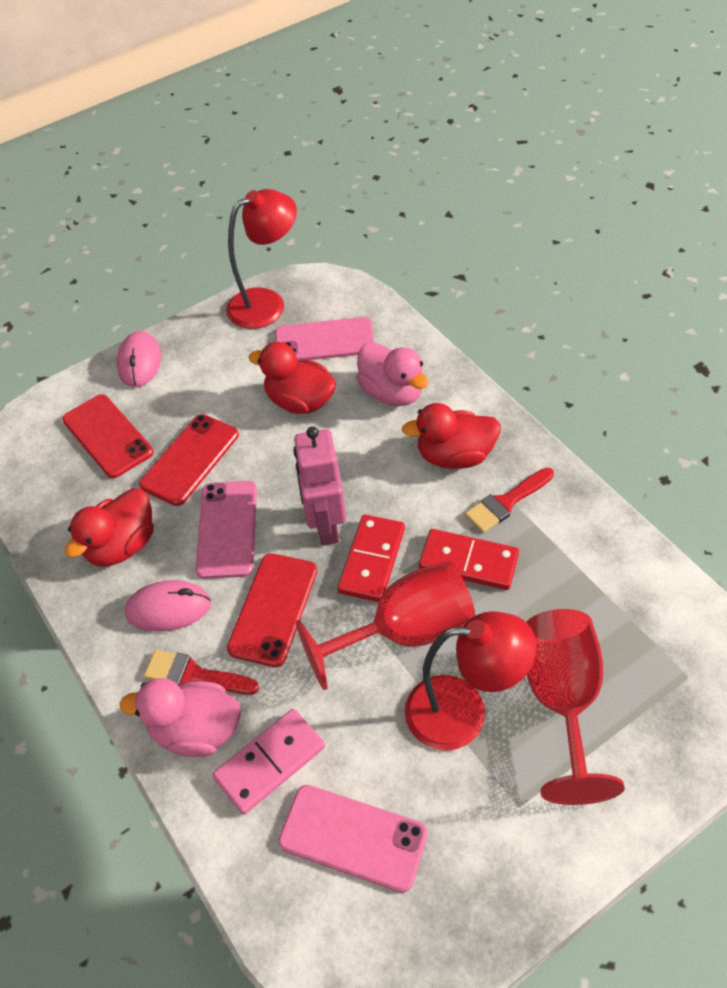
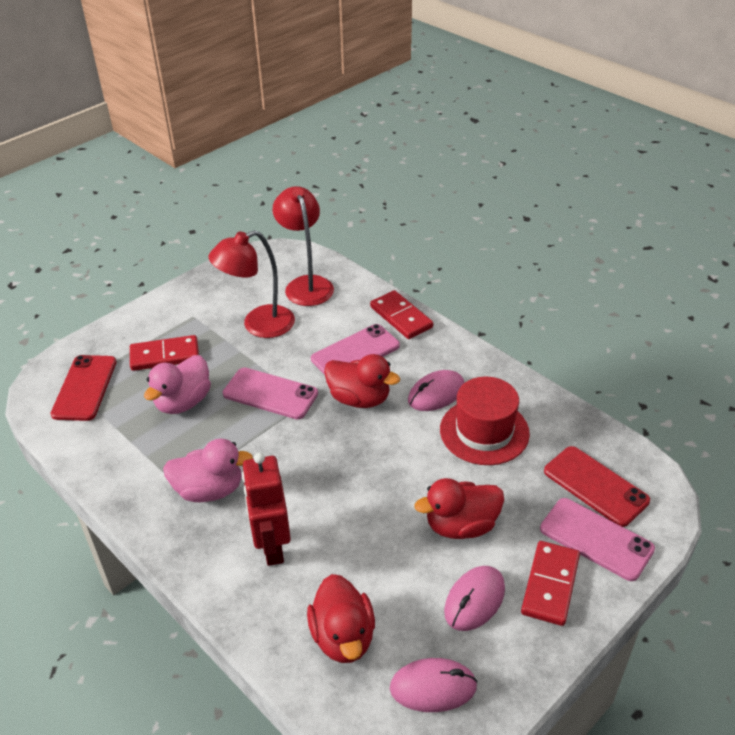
pink domino: 1 -> 0
pink mouse: 2 -> 3
pink robot: 1 -> 0
red brush: 2 -> 0
red domino: 2 -> 3
red goblet: 2 -> 0
red hat: 0 -> 1
red phone: 3 -> 2
red robot: 0 -> 1

